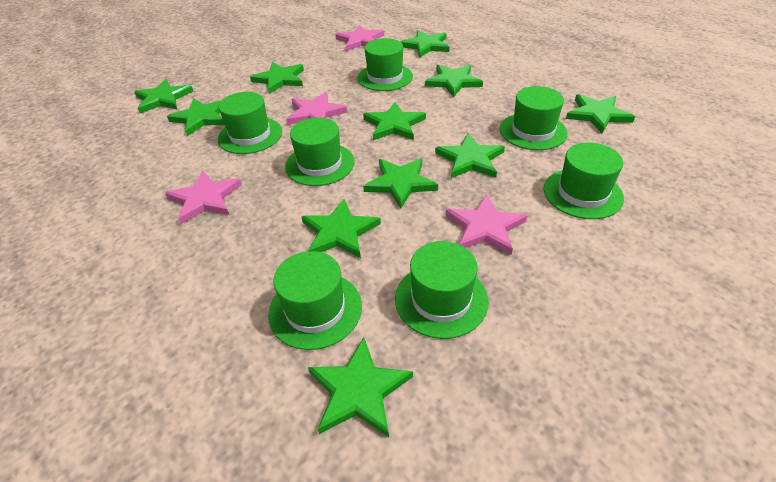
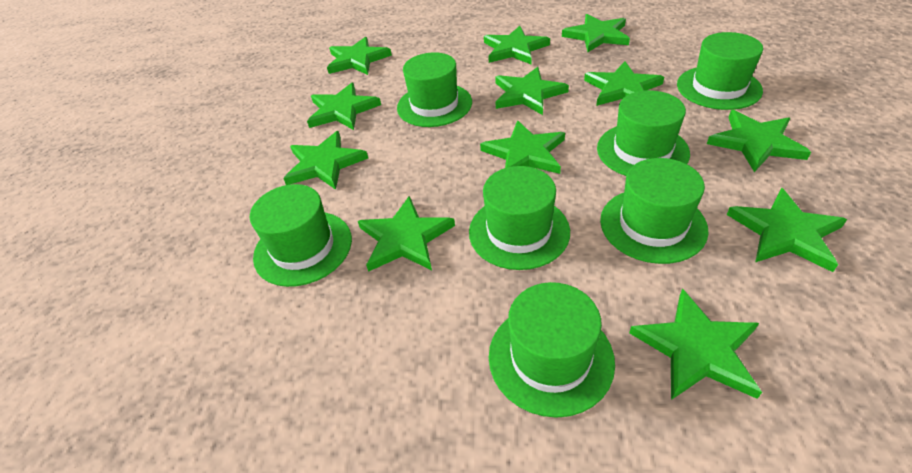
green star: 11 -> 12
pink star: 4 -> 0

